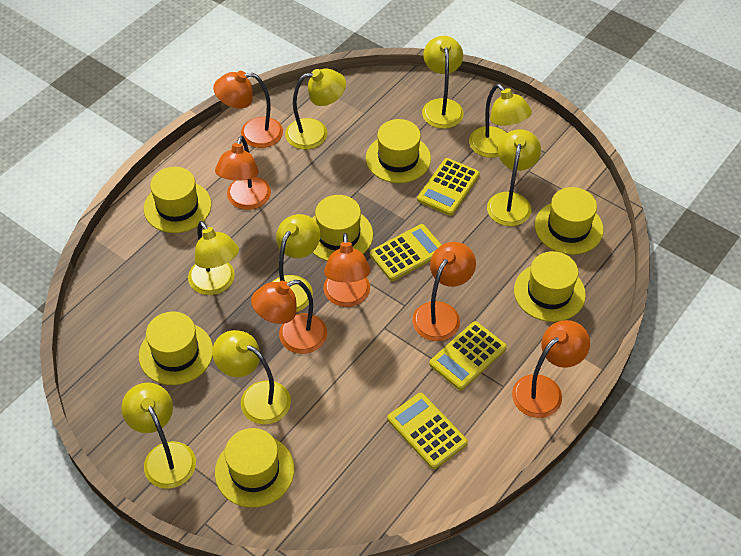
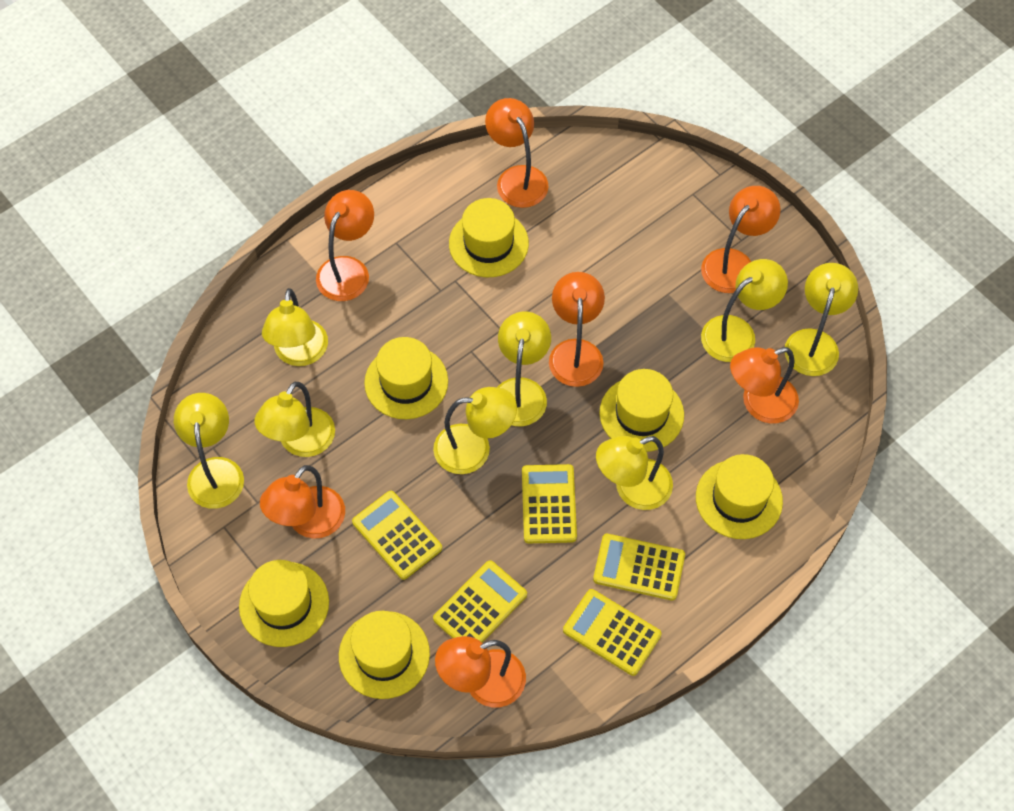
orange lamp: 6 -> 7
yellow calculator: 4 -> 5
yellow hat: 7 -> 6

